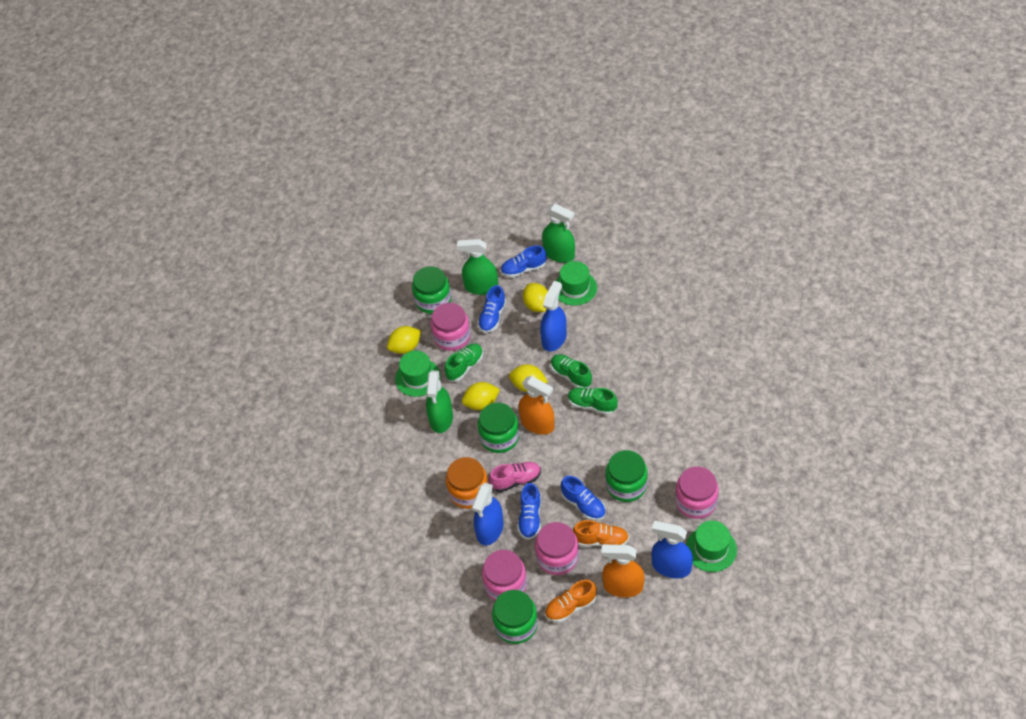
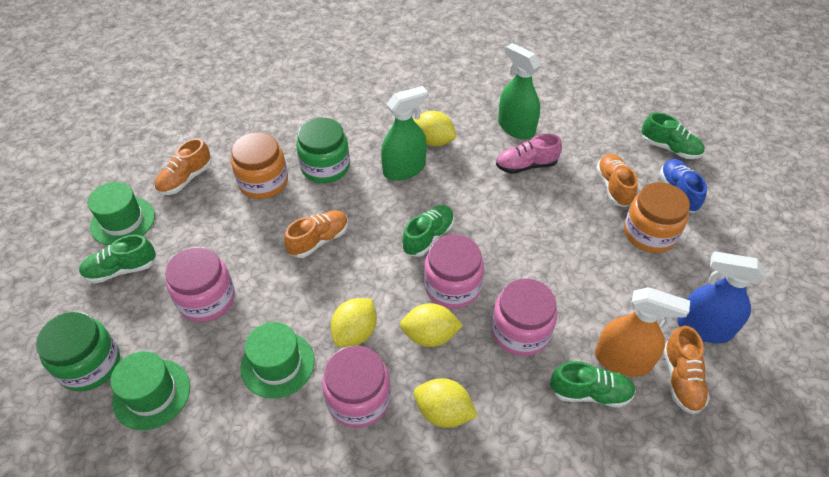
blue shoe: 4 -> 1
blue spray bottle: 3 -> 1
green jar: 4 -> 2
green shoe: 3 -> 4
green spray bottle: 3 -> 2
orange jar: 1 -> 2
orange shoe: 2 -> 4
orange spray bottle: 2 -> 1

